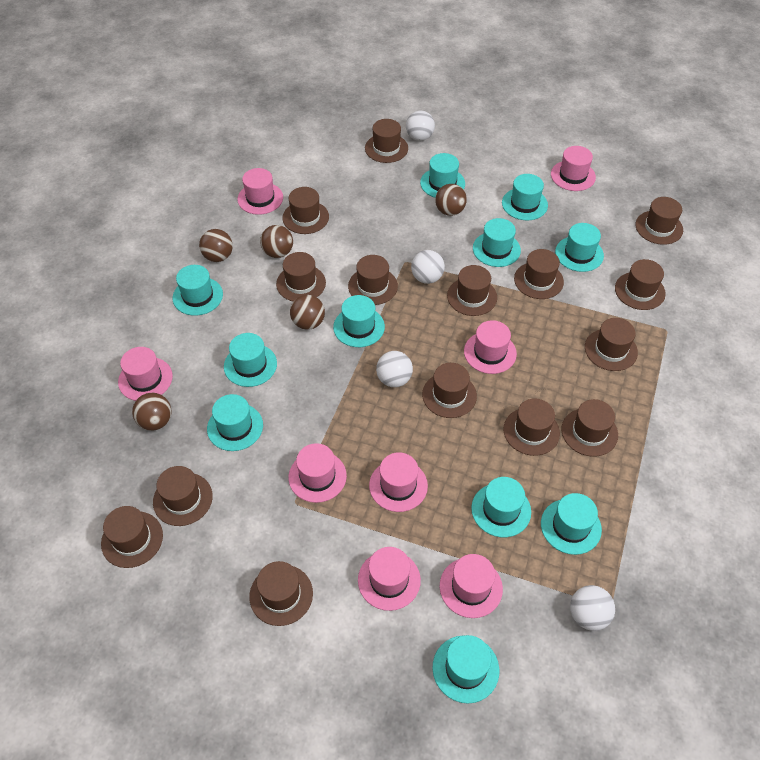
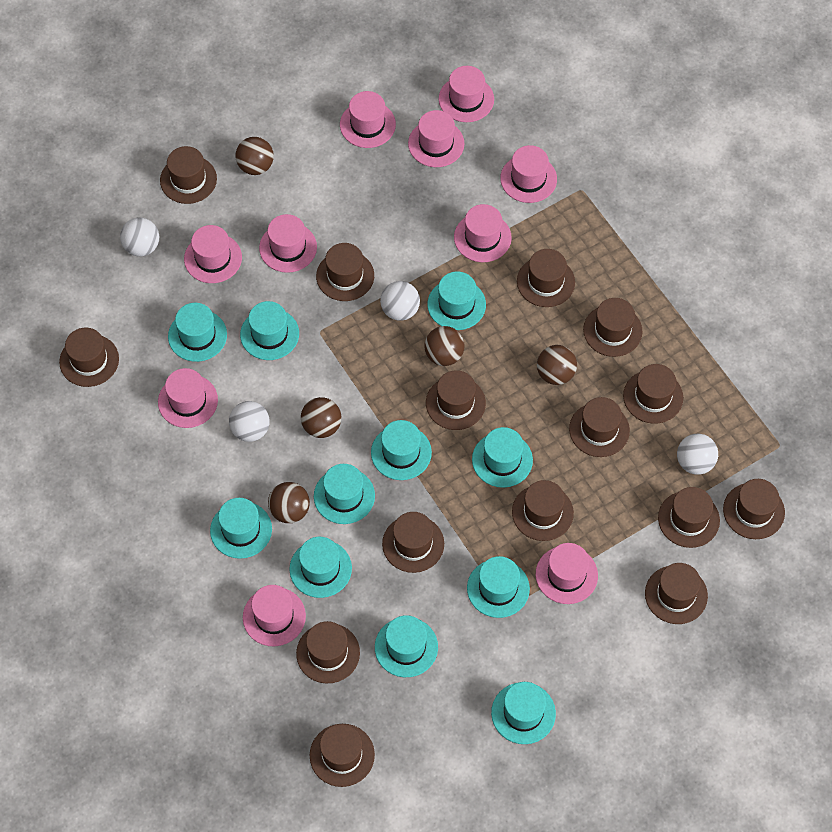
pink hat: 8 -> 10

